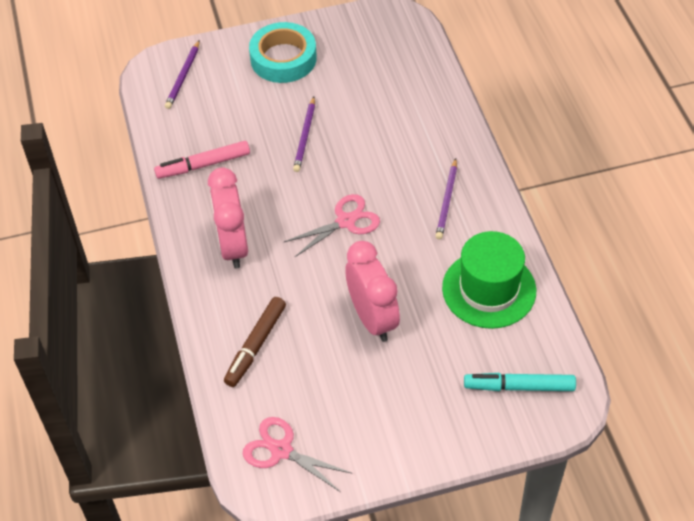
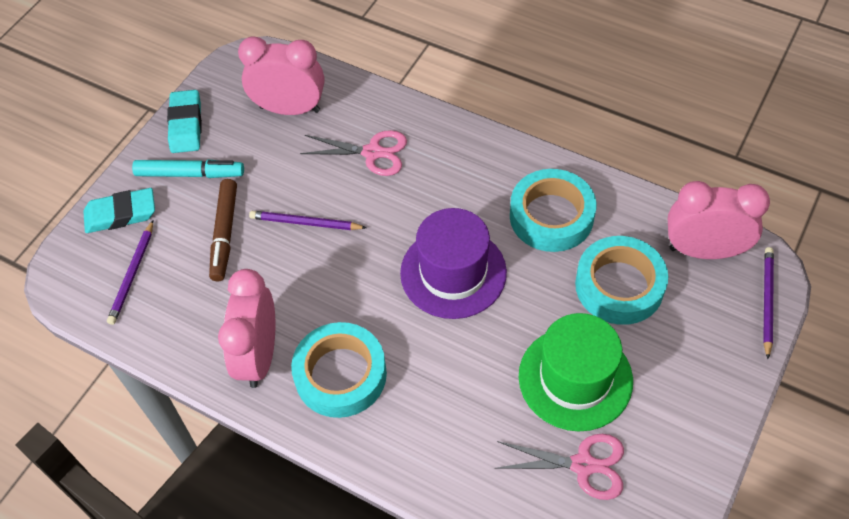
pink clock: 2 -> 3
pink marker: 1 -> 0
purple hat: 0 -> 1
turquoise eraser: 0 -> 2
turquoise tape: 1 -> 3

